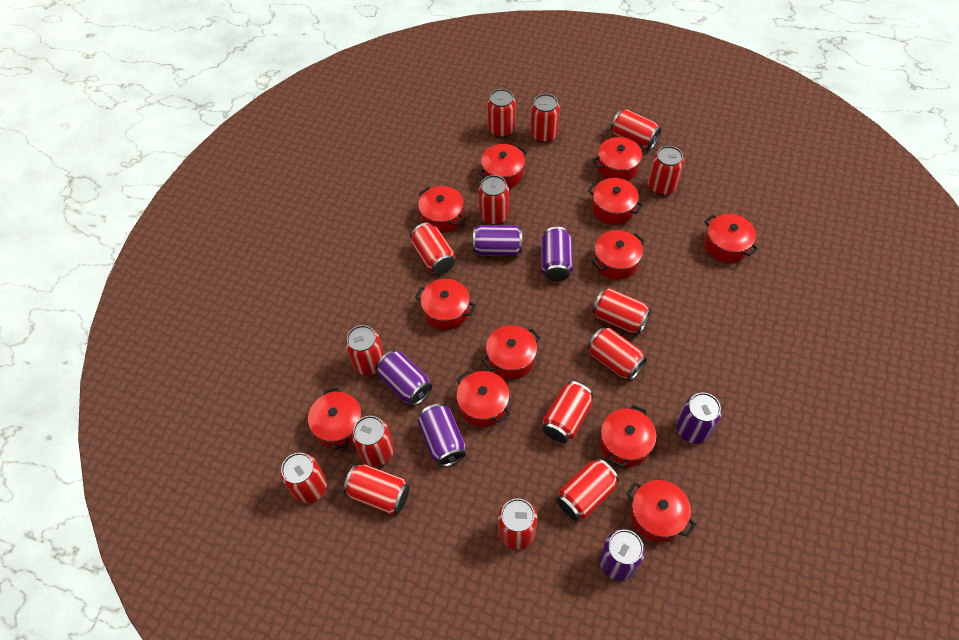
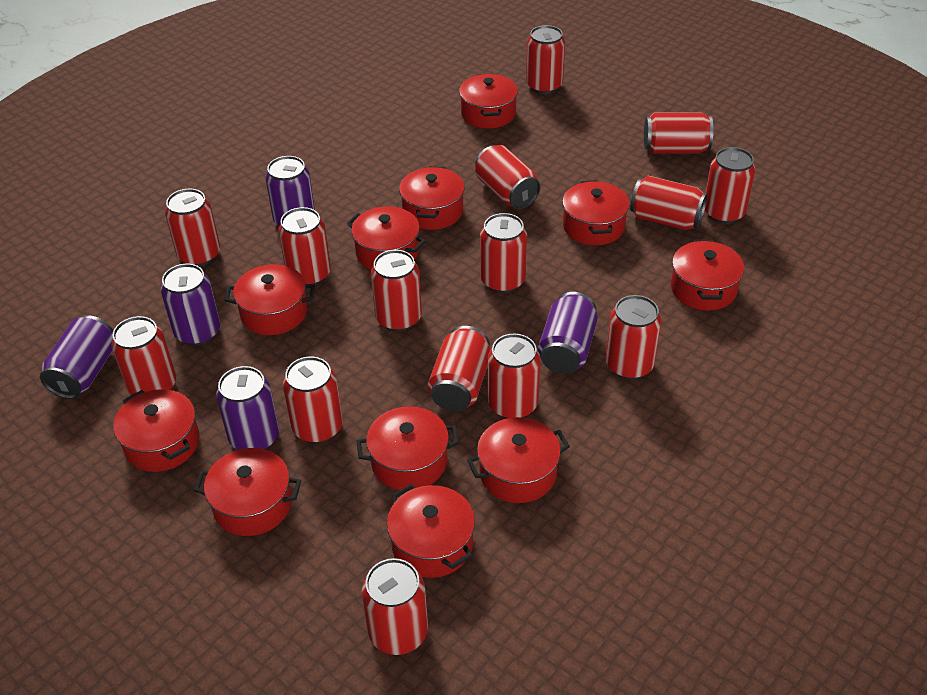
purple can: 6 -> 5
red pot: 12 -> 11

